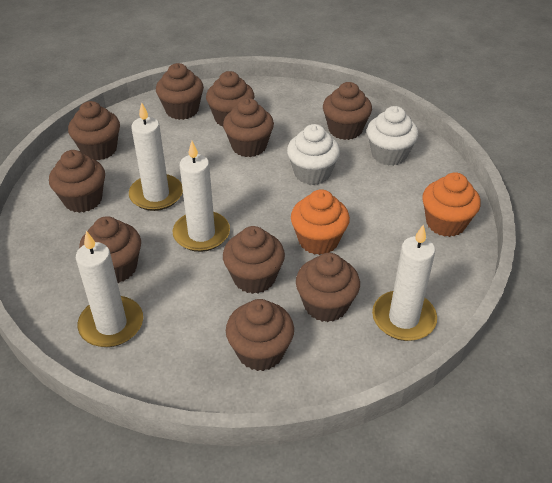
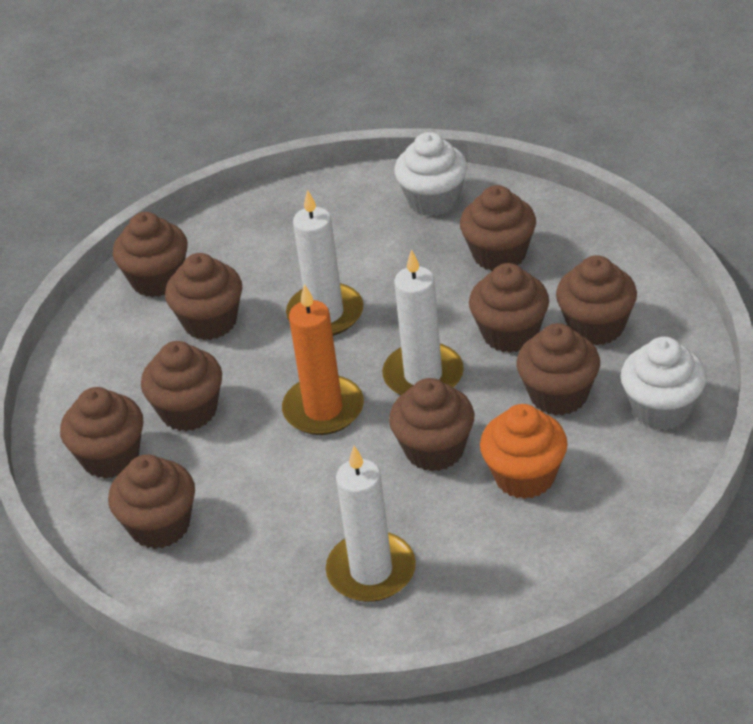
orange candle: 0 -> 1
orange cupcake: 2 -> 1
white candle: 4 -> 3

